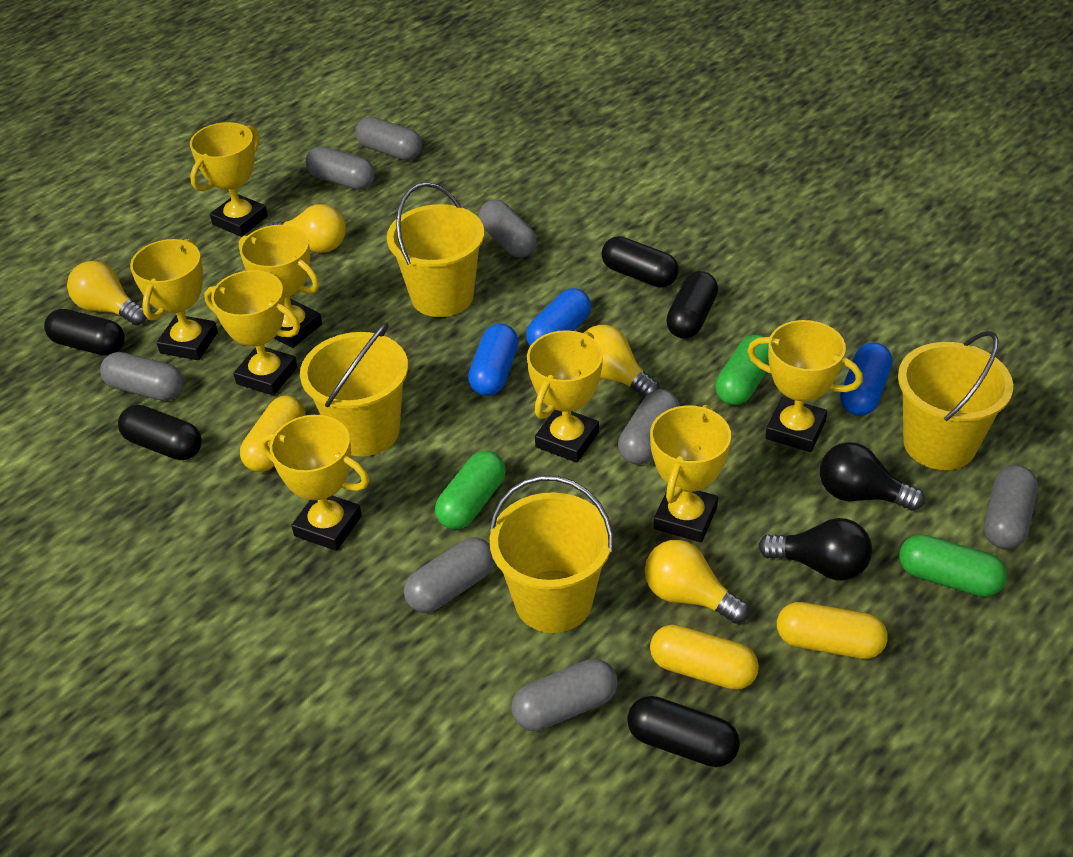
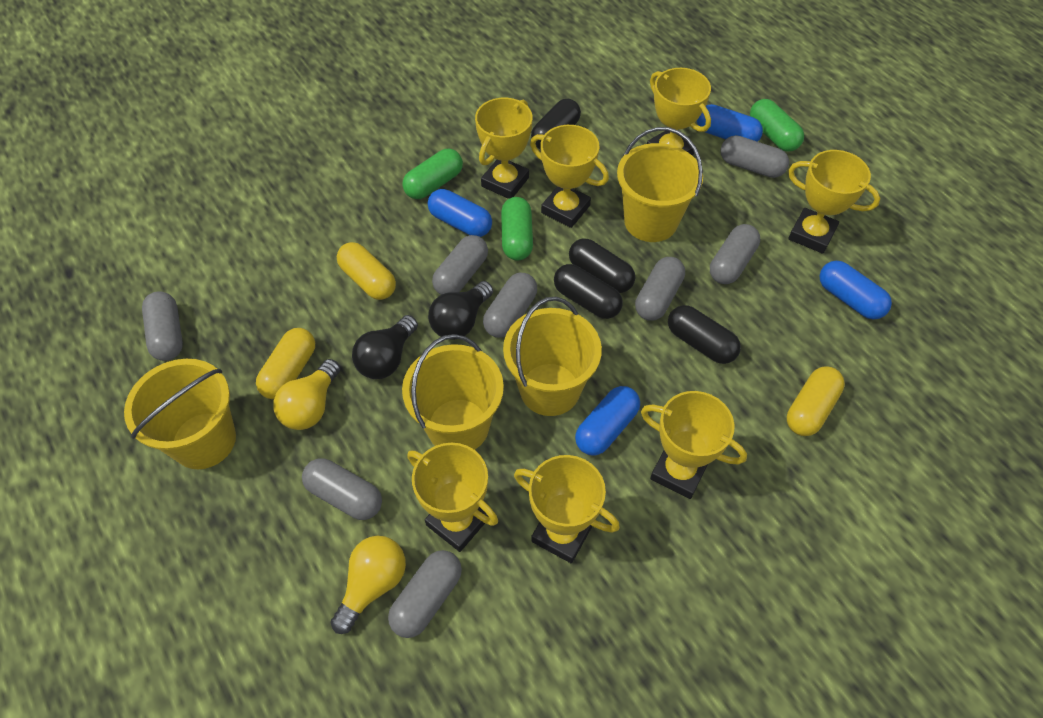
black capsule: 5 -> 4
blue capsule: 3 -> 4
yellow light bulb: 4 -> 2
yellow trophy: 8 -> 7

